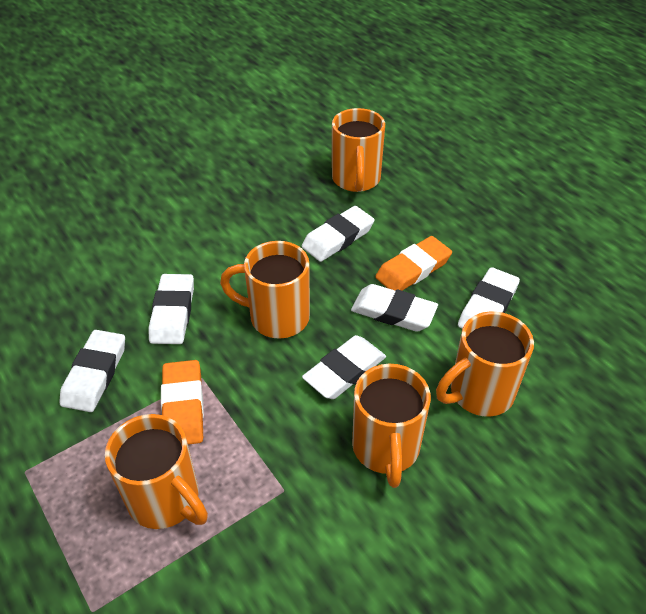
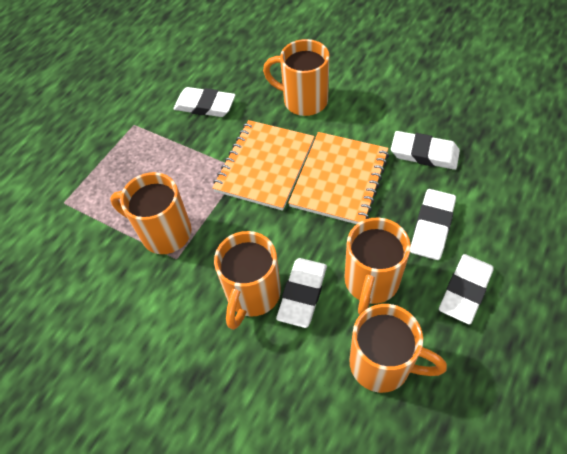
orange eraser: 2 -> 0
orange notebook: 0 -> 2
white eraser: 6 -> 5

